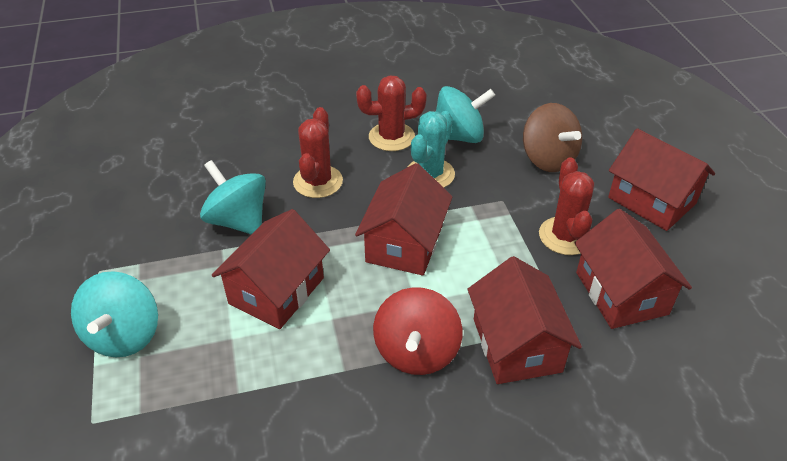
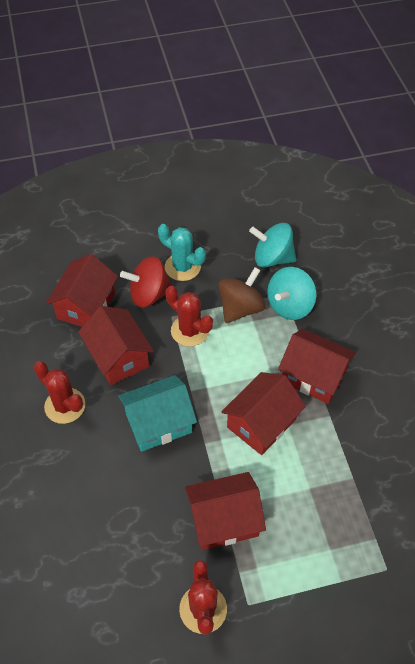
turquoise house: 0 -> 1
turquoise spinning top: 3 -> 2

